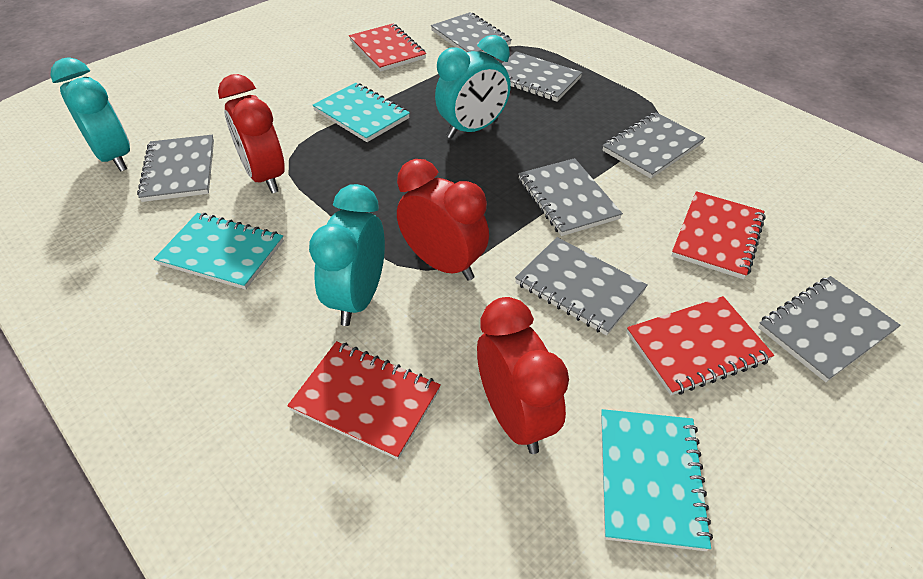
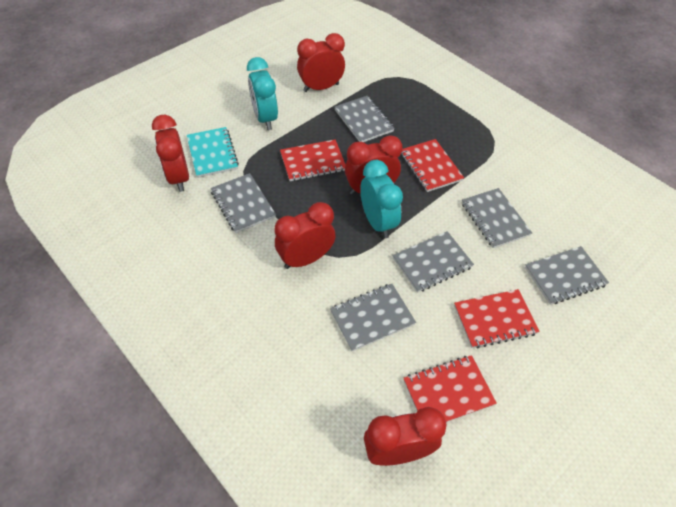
grey notebook: 7 -> 6
red clock: 3 -> 5
turquoise clock: 3 -> 2
turquoise notebook: 3 -> 1

